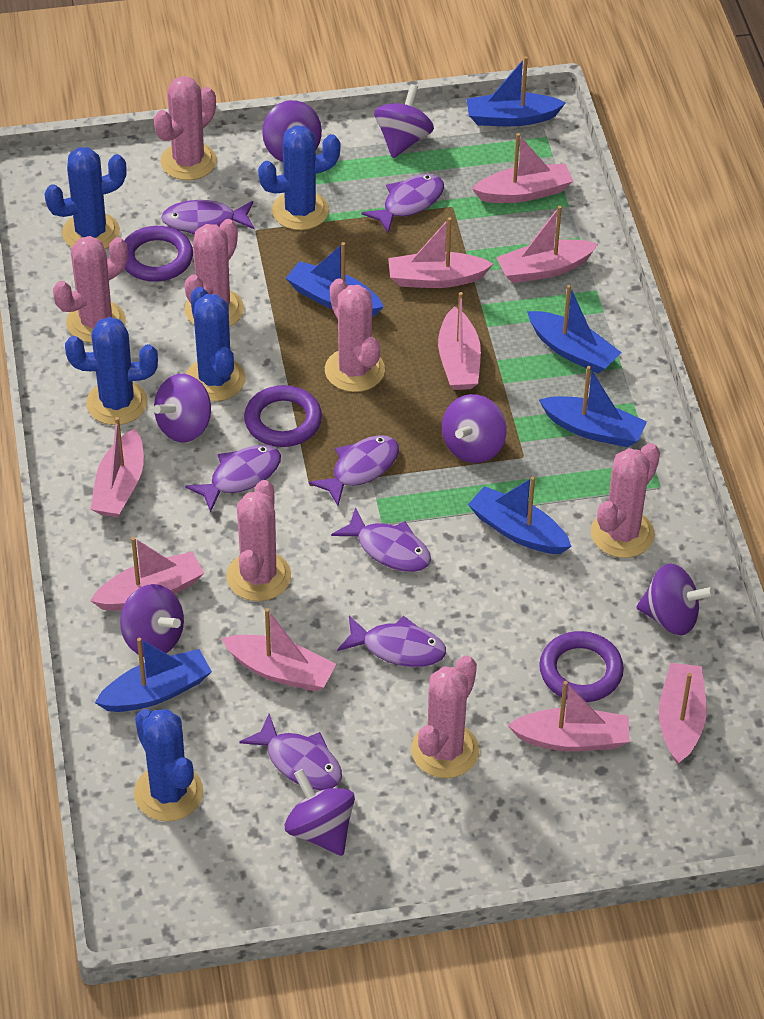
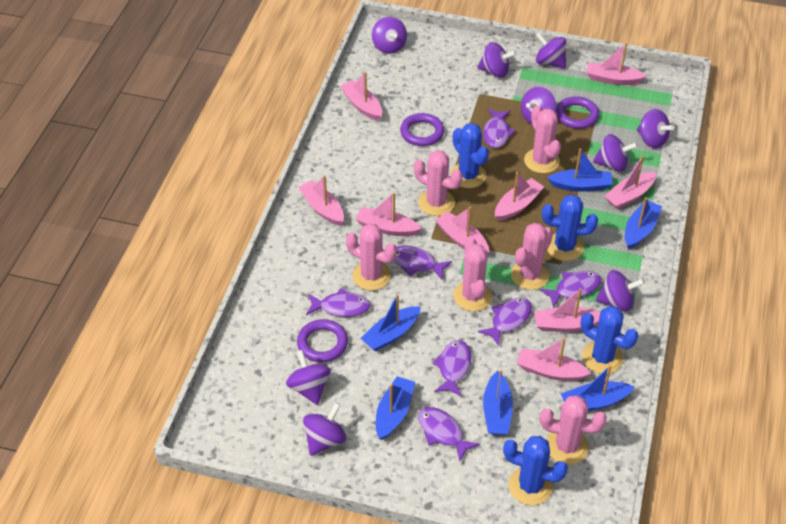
blue cactus: 5 -> 4
pink cactus: 7 -> 6
purple spinning top: 7 -> 9

